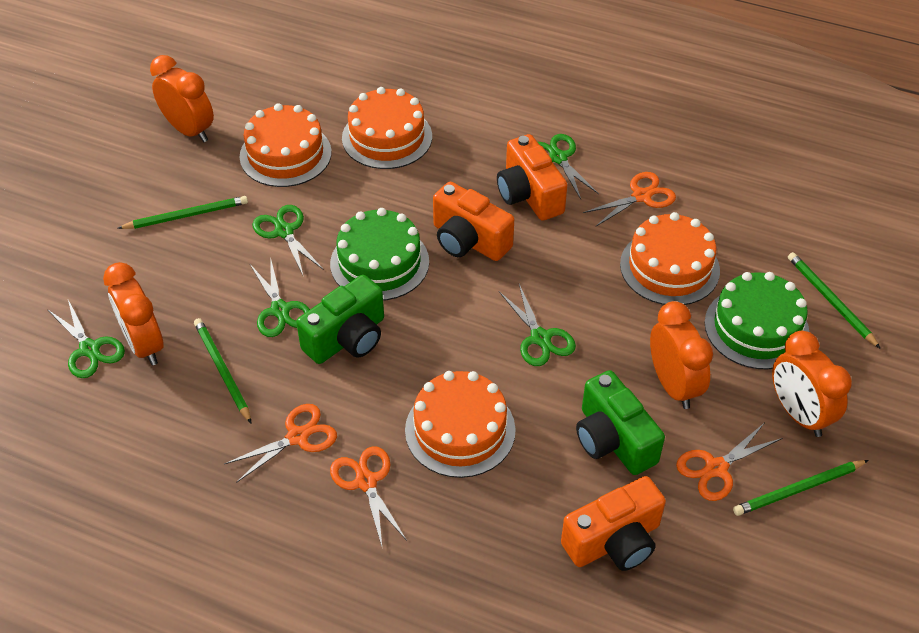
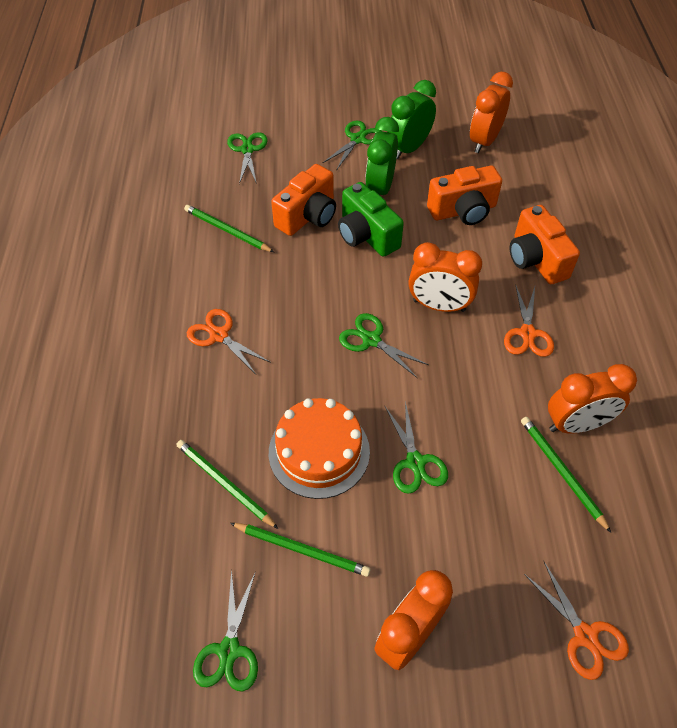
green cake: 2 -> 0
green camera: 2 -> 1
green clock: 0 -> 2
orange cake: 4 -> 1
orange scissors: 4 -> 3

